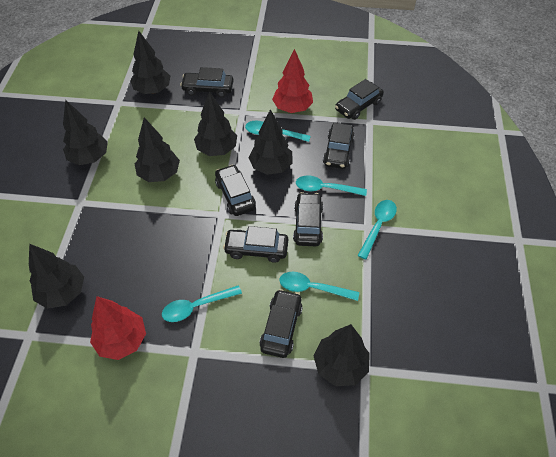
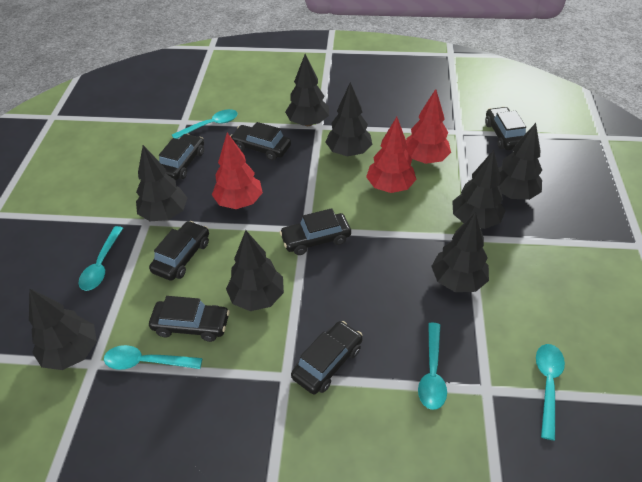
black tree: 7 -> 8
red tree: 2 -> 3

